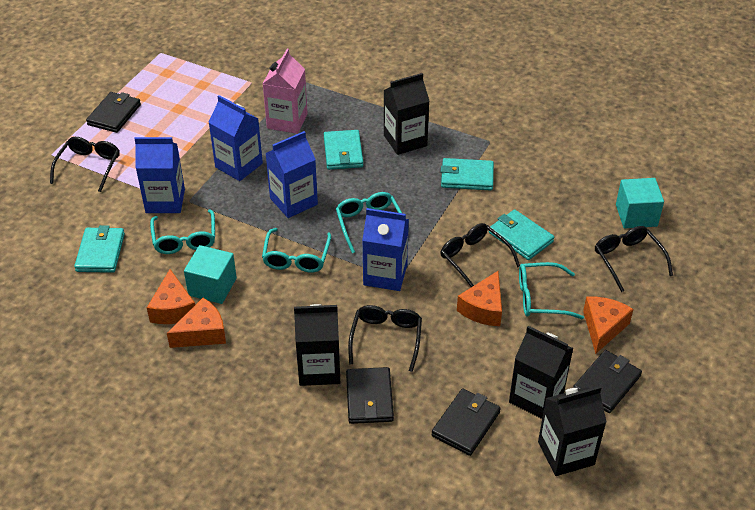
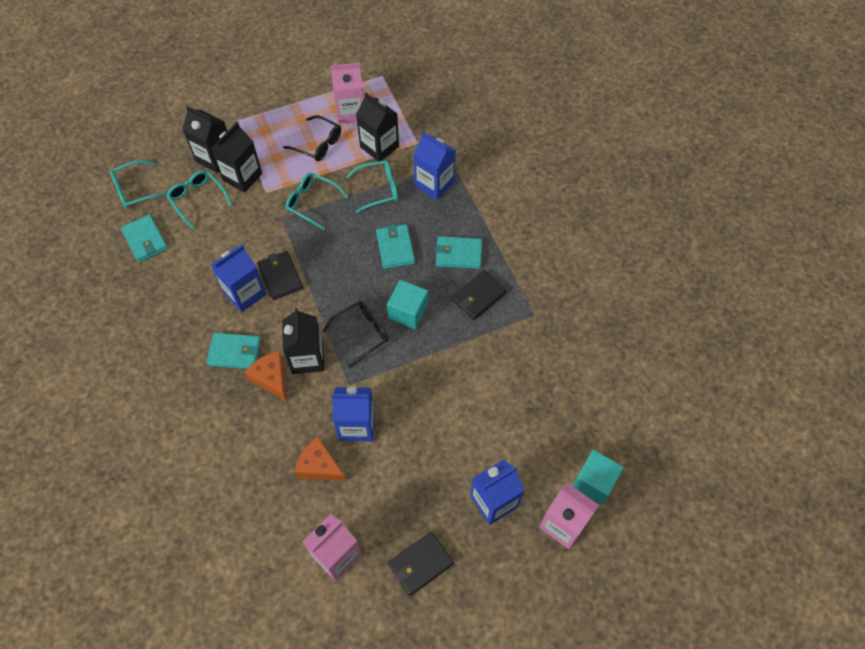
black glasses: 4 -> 2
black wallet: 4 -> 3
orange cheese: 4 -> 2
pink carton: 1 -> 3

